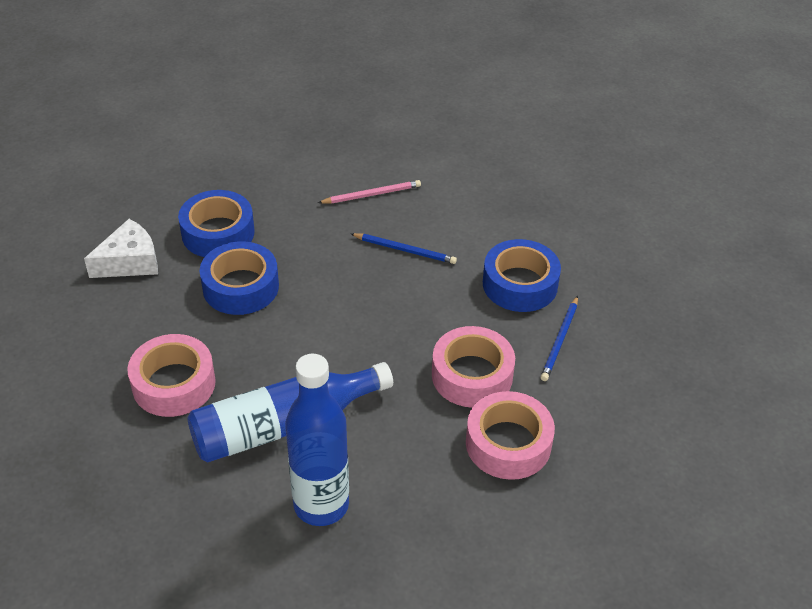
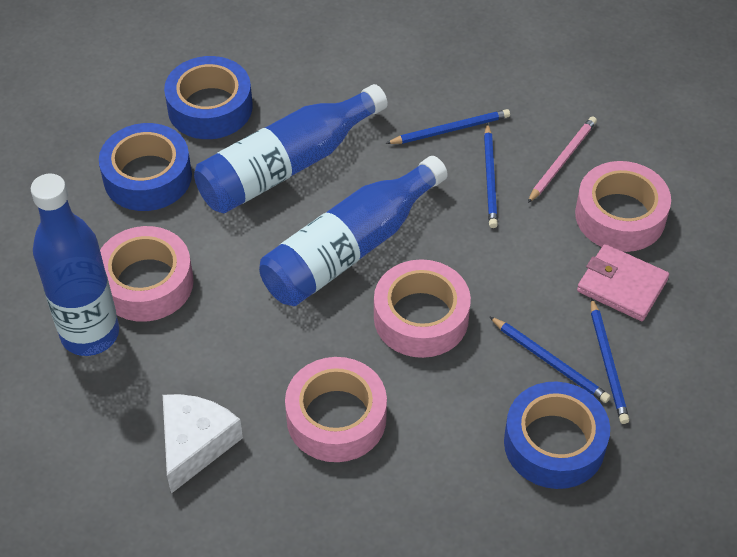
blue bottle: 2 -> 3
blue pencil: 2 -> 4
pink tape: 3 -> 4
pink wallet: 0 -> 1

